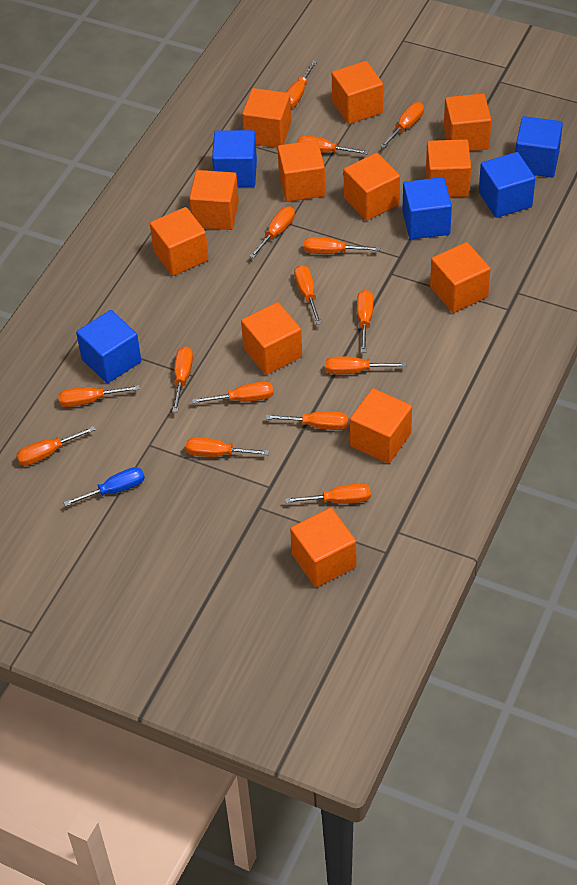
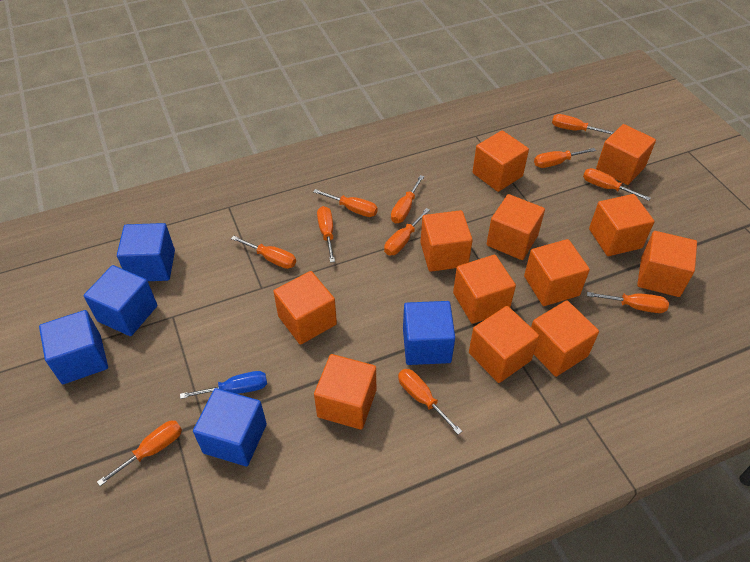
orange screwdriver: 15 -> 11

